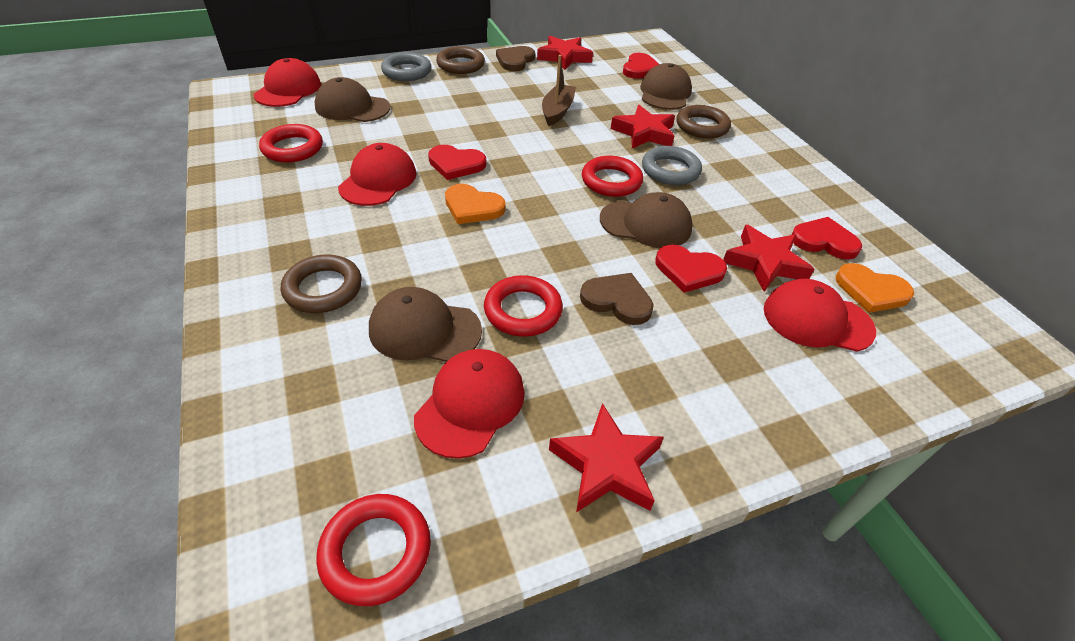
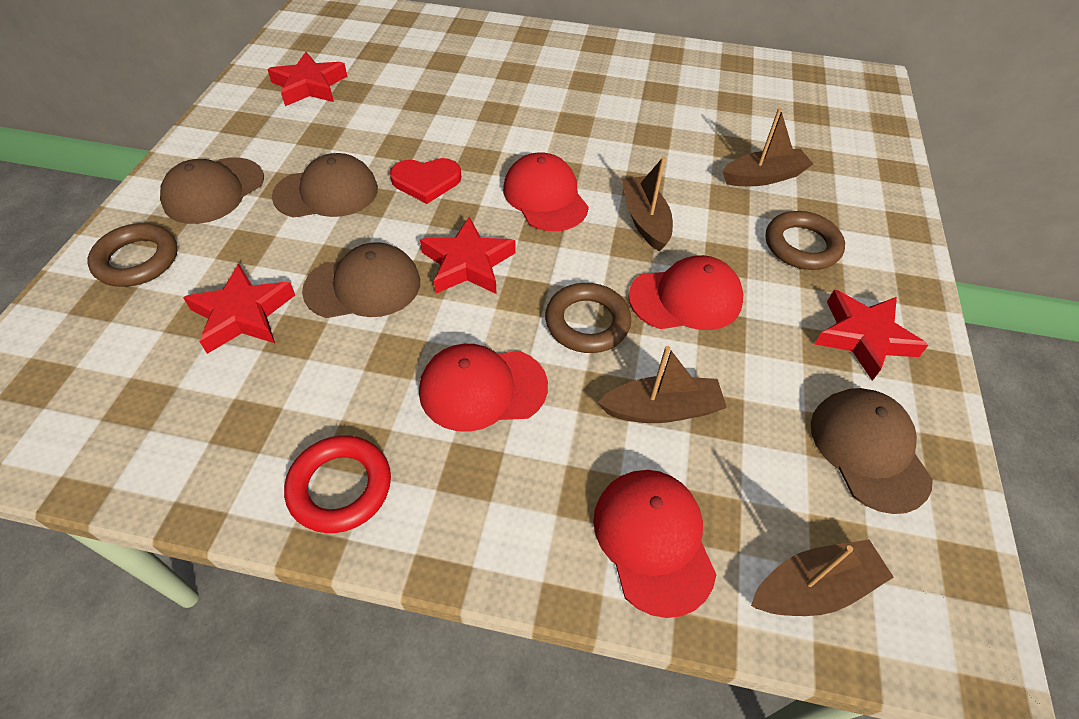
brown boat: 1 -> 4
brown heart: 2 -> 0
grey ring: 2 -> 0
orange heart: 2 -> 0
red heart: 4 -> 1
red ring: 4 -> 1

